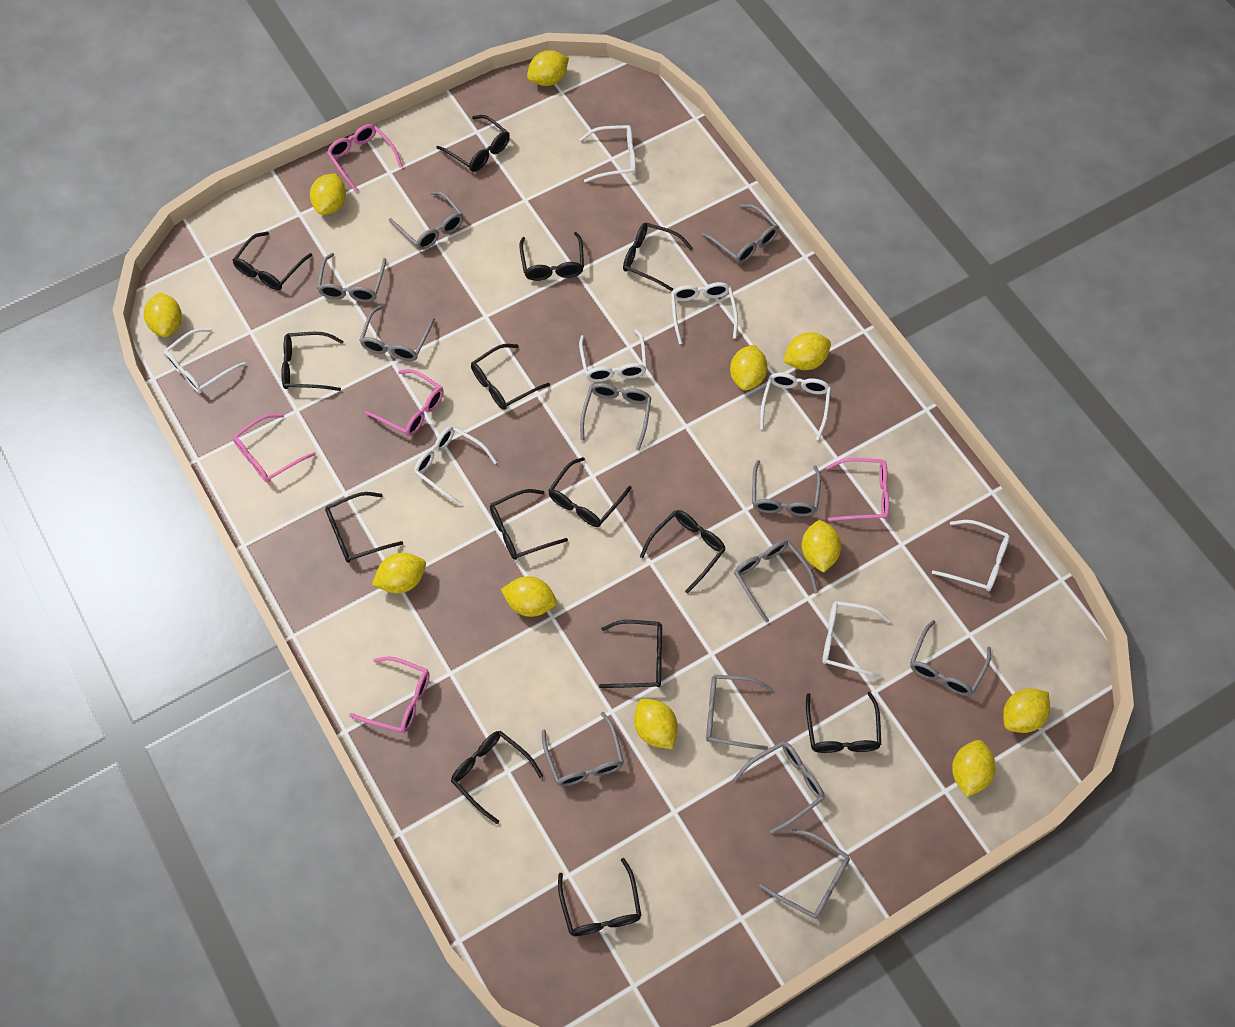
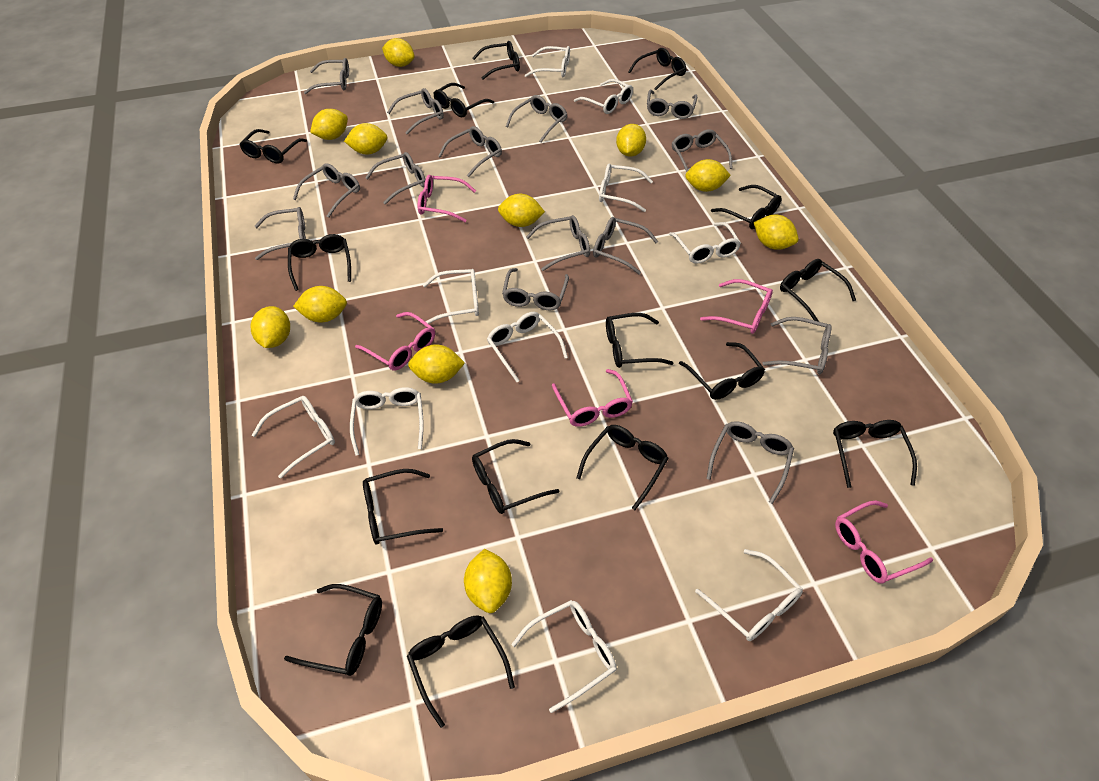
black glasses: 14 -> 15
grey glasses: 12 -> 14
white glasses: 8 -> 10

